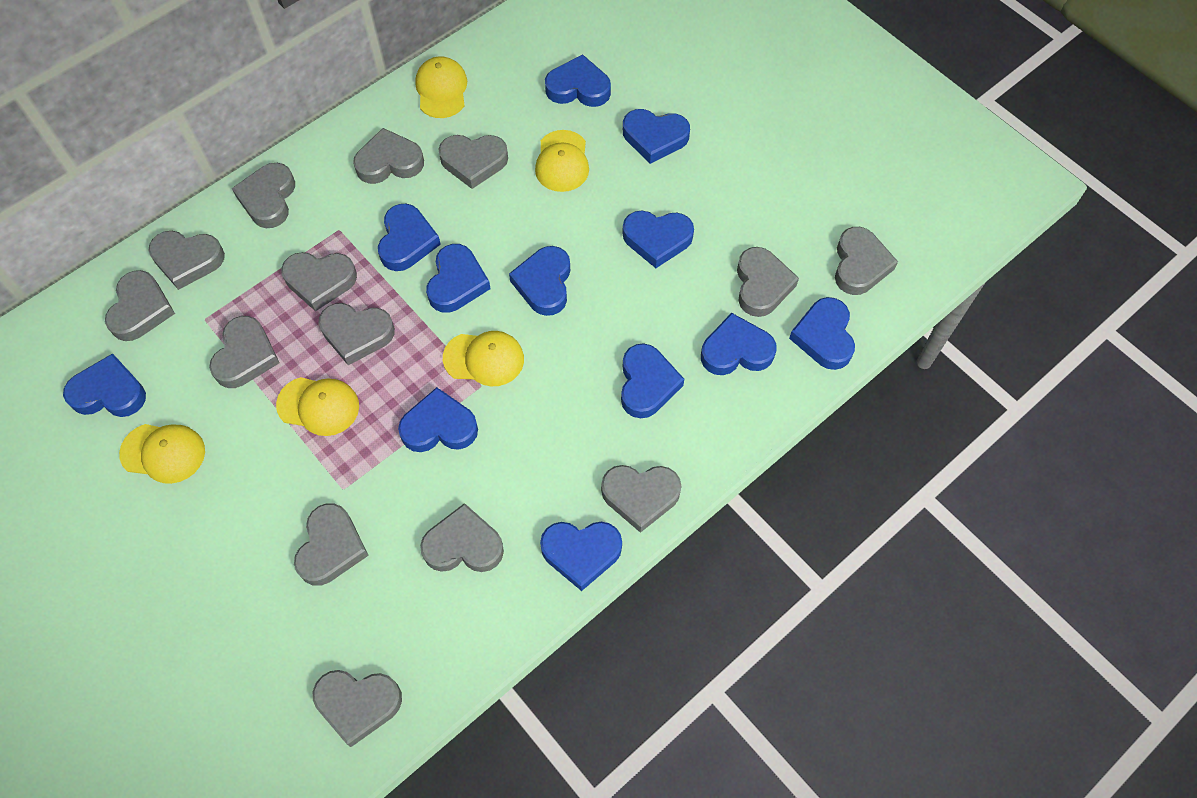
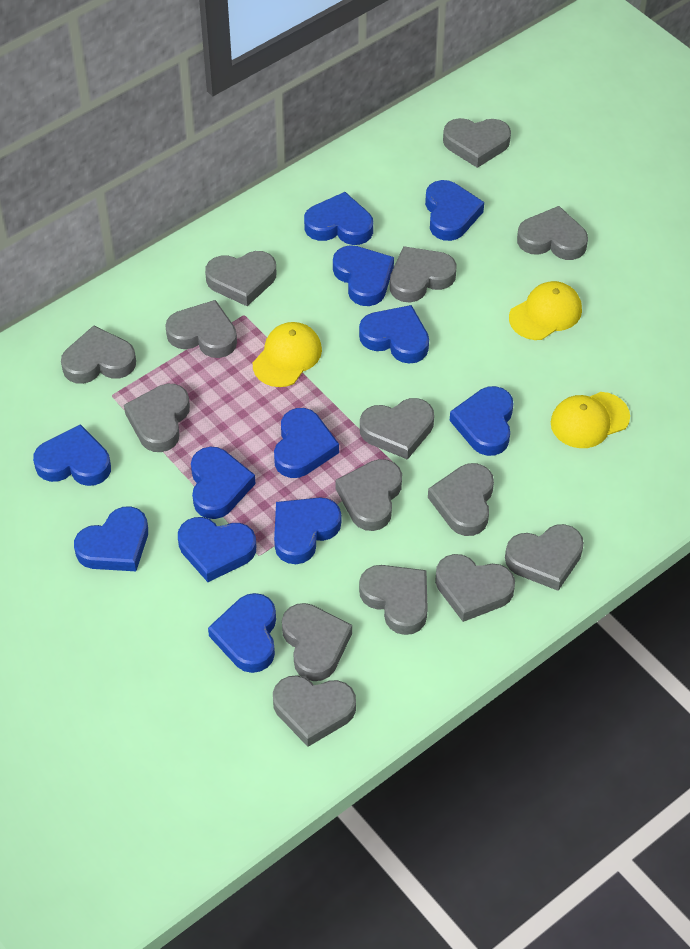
grey heart: 14 -> 15
yellow cap: 5 -> 3

